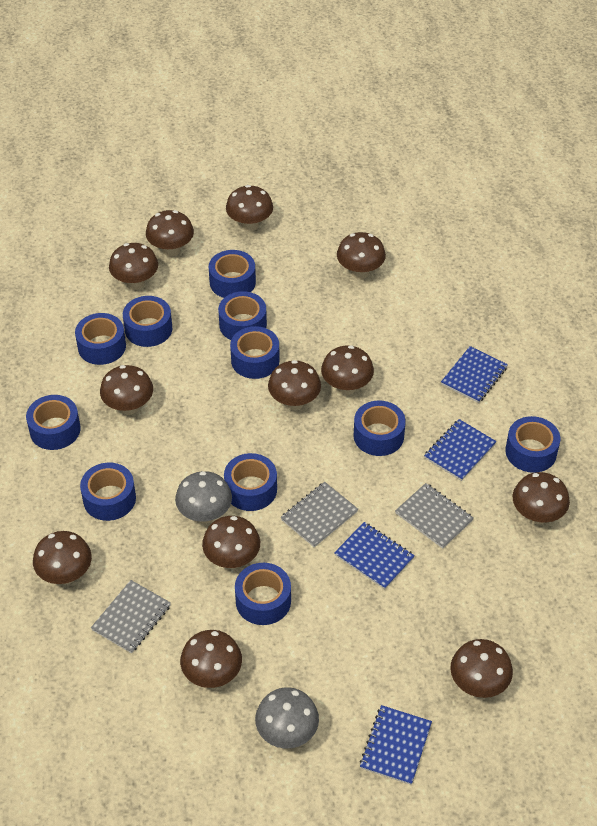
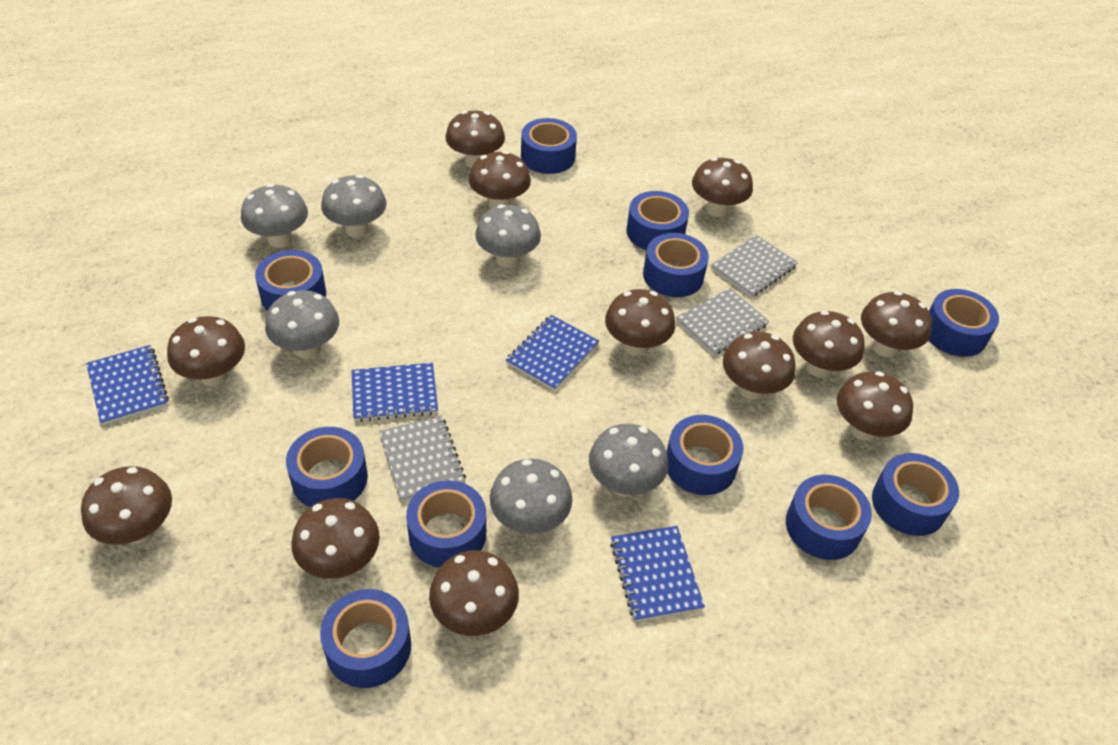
grey mushroom: 2 -> 6

